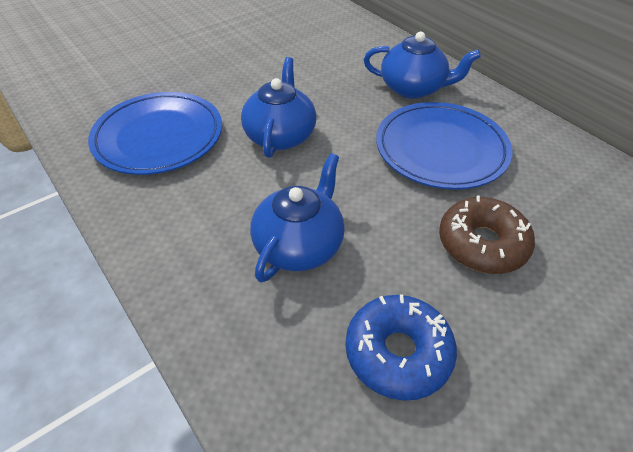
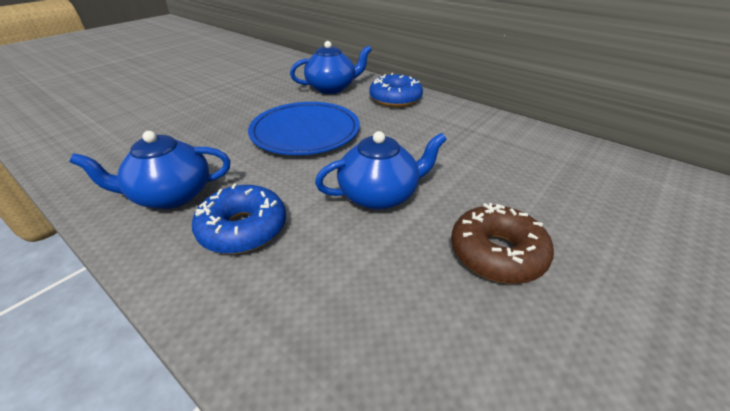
blue donut: 1 -> 2
blue plate: 2 -> 1

